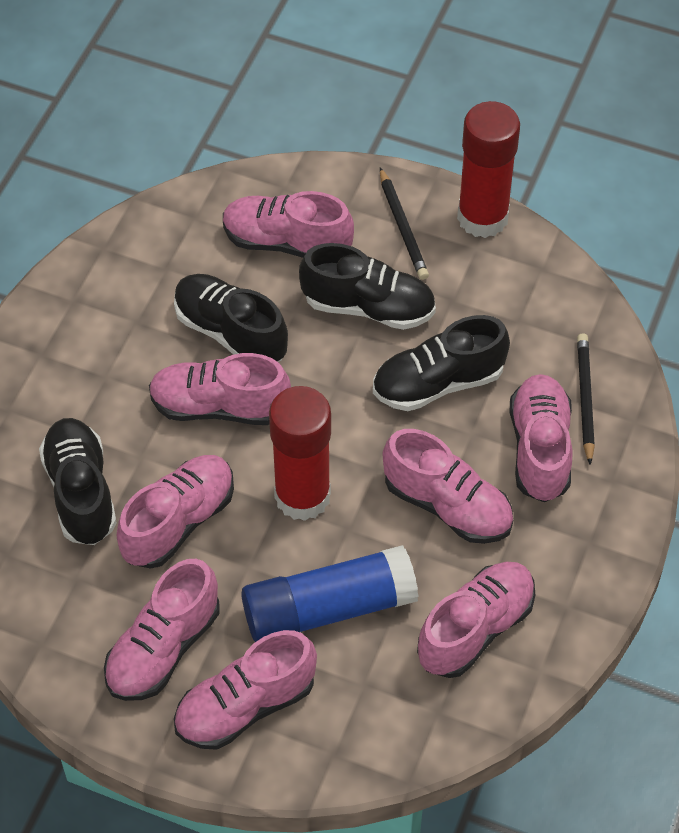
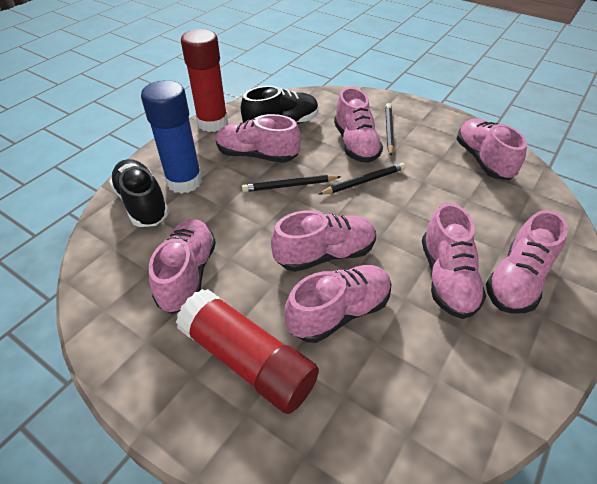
black pencil: 2 -> 3
black shoe: 4 -> 2

